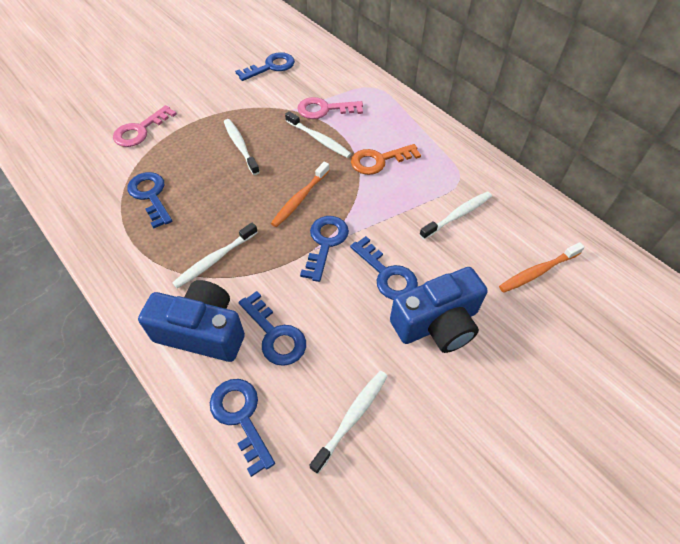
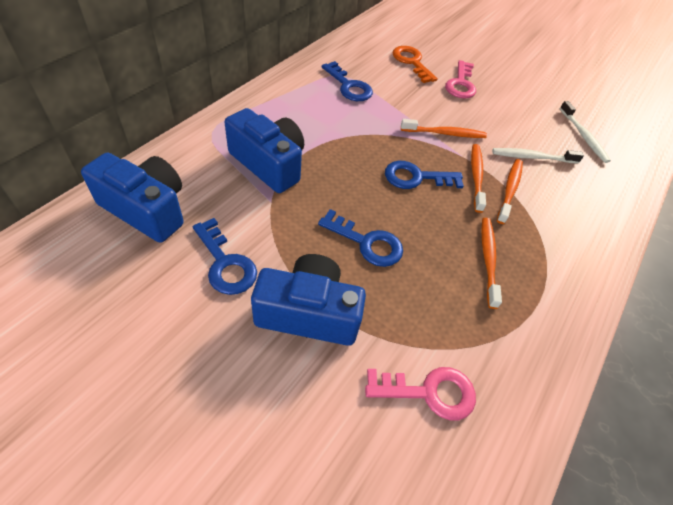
blue camera: 2 -> 3
blue key: 6 -> 4
orange toothbrush: 2 -> 4
white toothbrush: 5 -> 2

